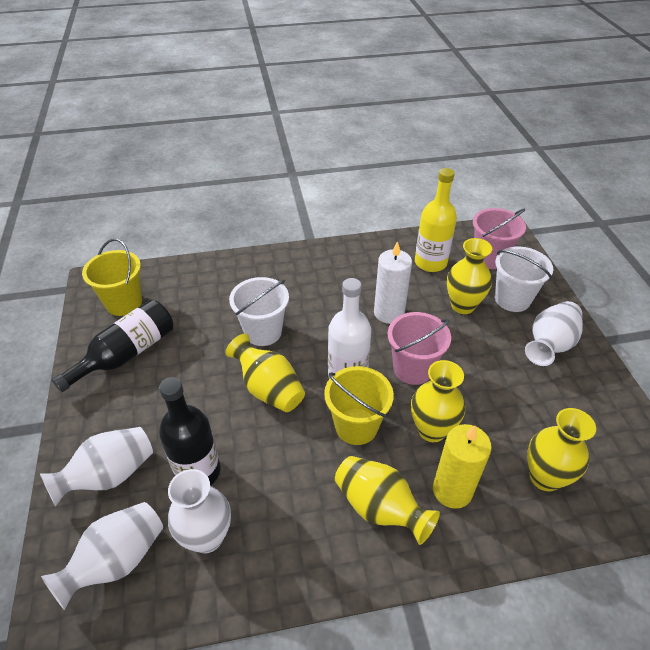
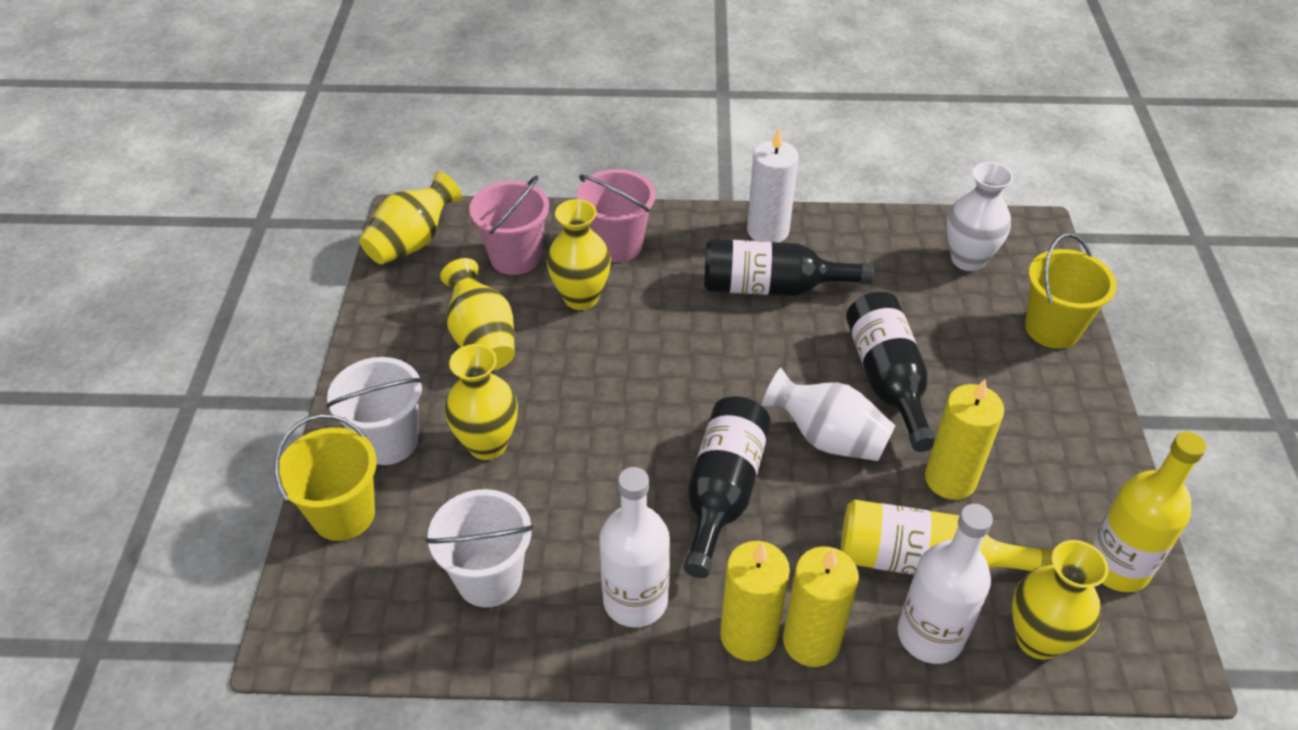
black bottle: 2 -> 3
white bottle: 1 -> 2
white vase: 4 -> 2
yellow bottle: 1 -> 2
yellow candle: 1 -> 3

